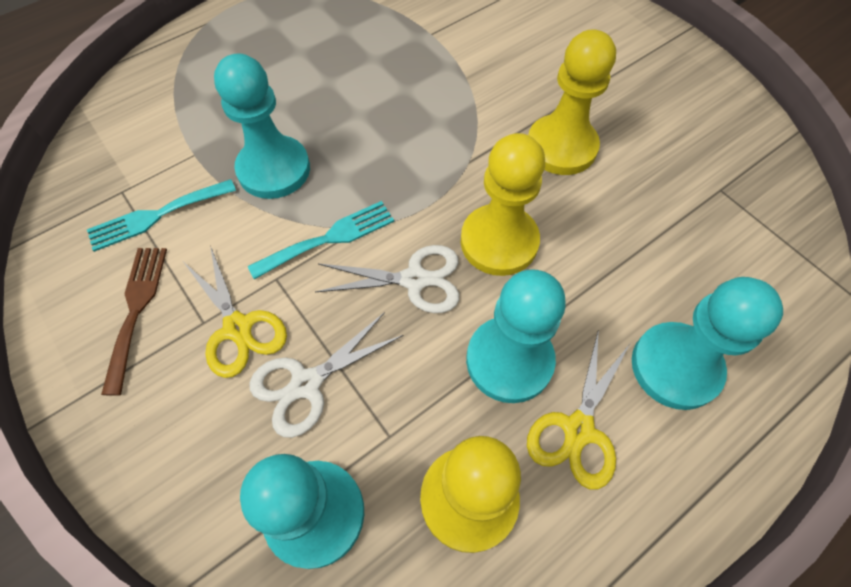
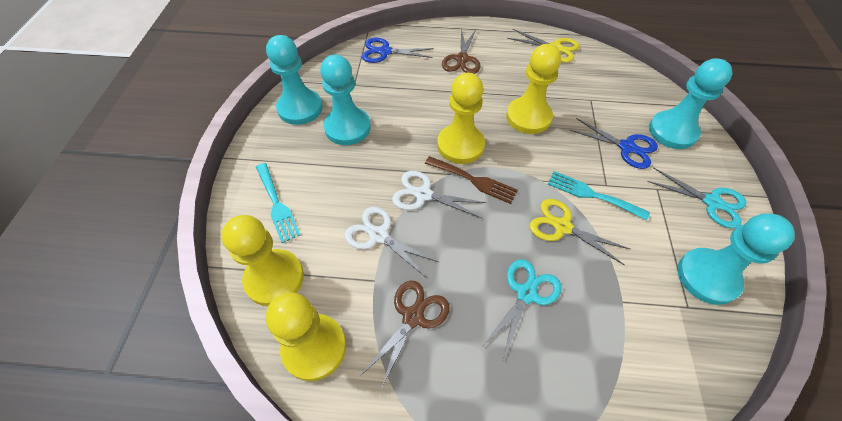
blue scissors: 0 -> 2
brown scissors: 0 -> 2
turquoise scissors: 0 -> 2
yellow pawn: 3 -> 4

